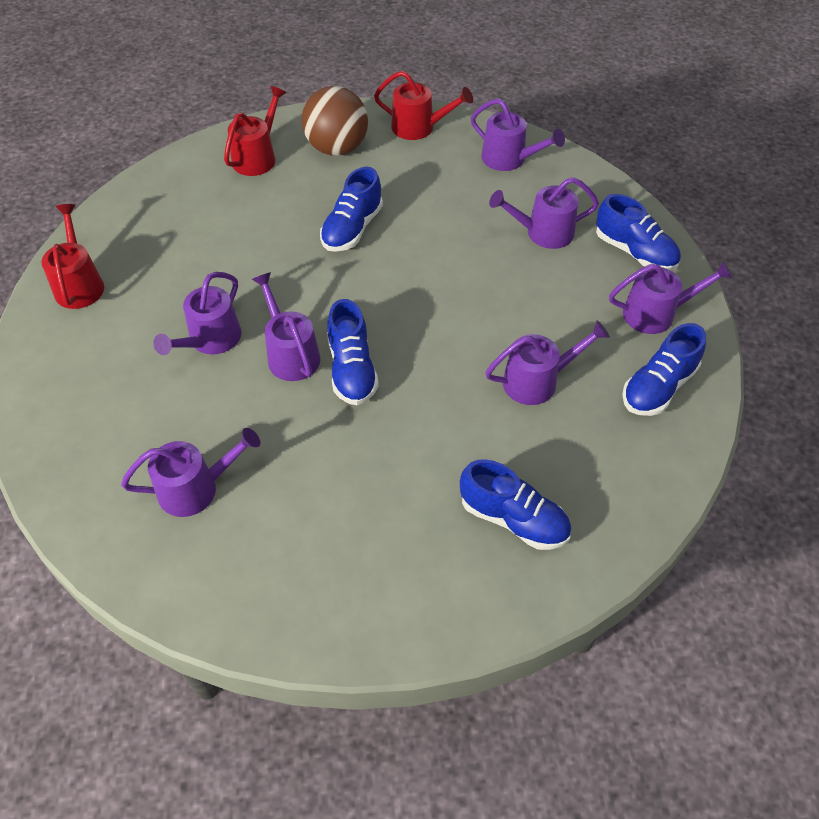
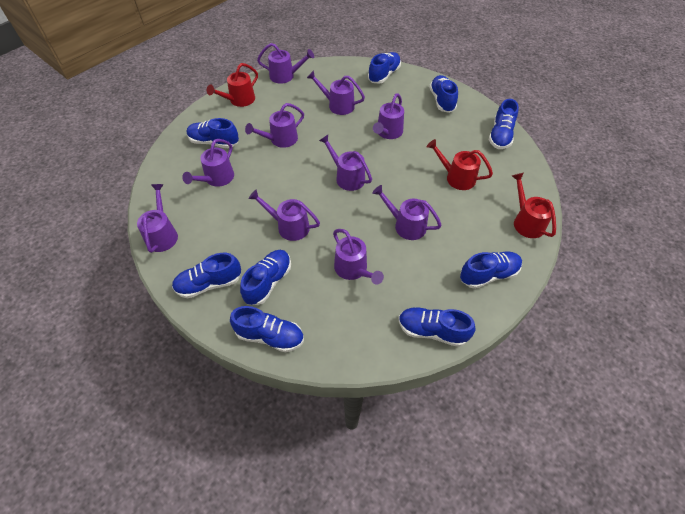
blue shoe: 5 -> 9
brown ball: 1 -> 0
purple watering can: 7 -> 10

